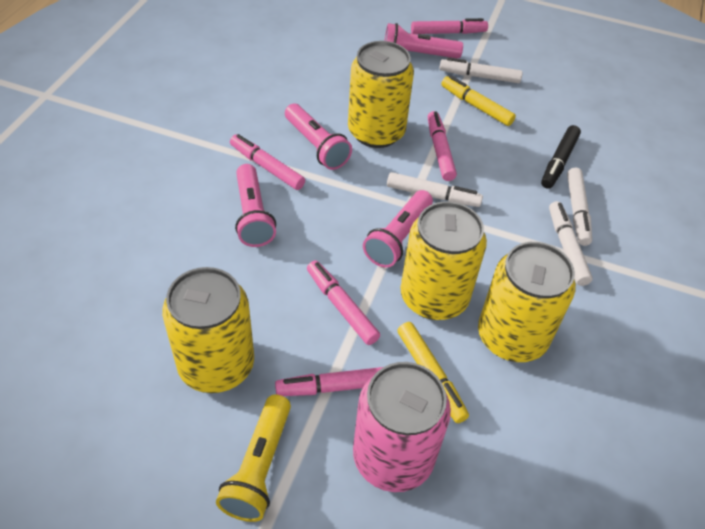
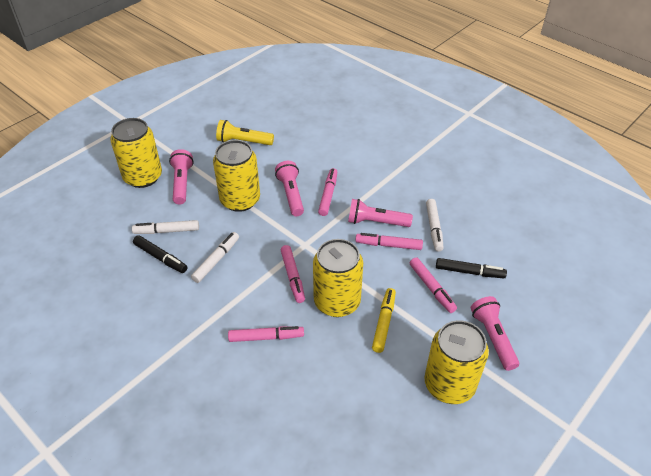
black marker: 1 -> 2
pink can: 1 -> 0
white marker: 4 -> 3
yellow marker: 2 -> 1

